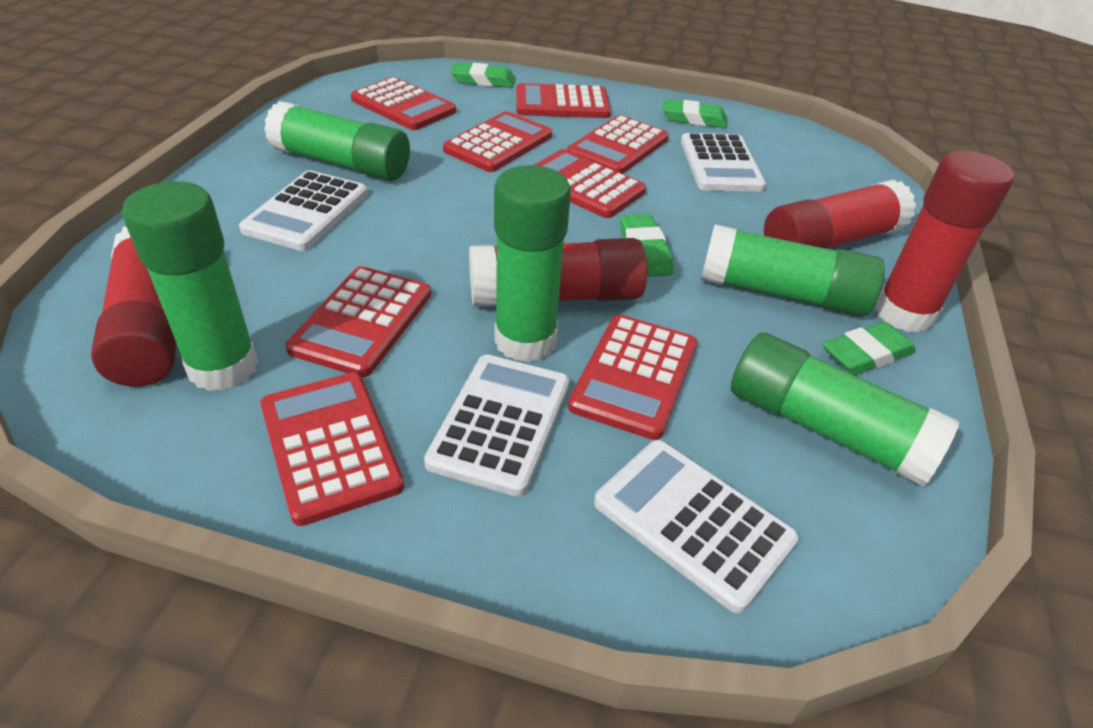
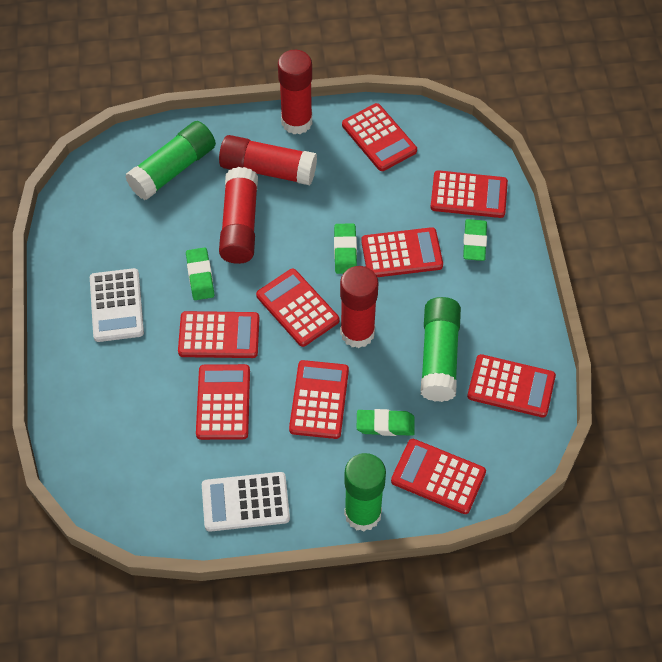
green glue stick: 5 -> 3
red calculator: 8 -> 9
white calculator: 4 -> 2

